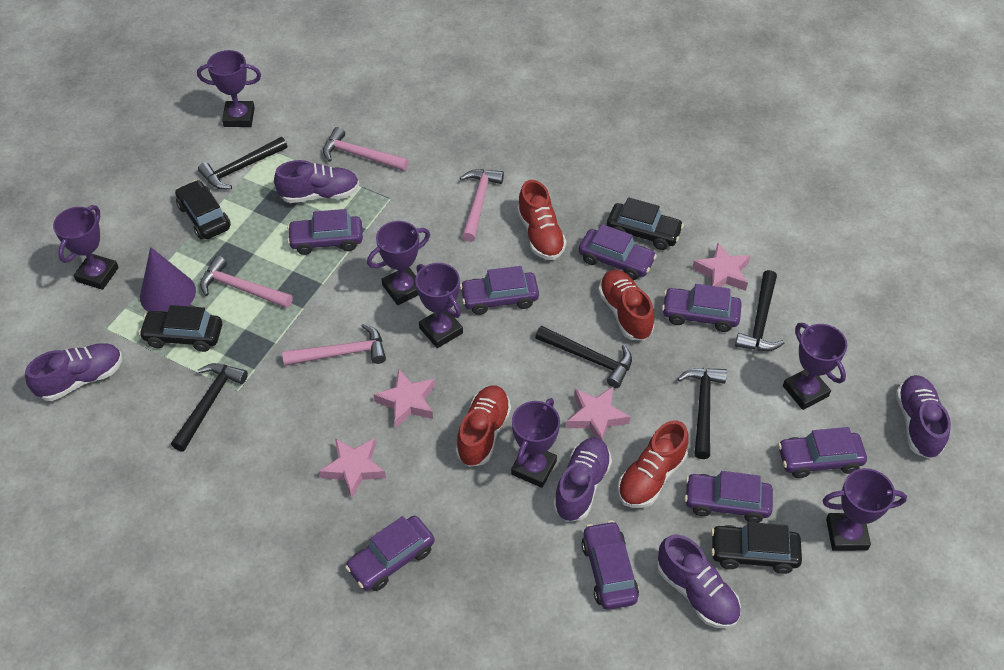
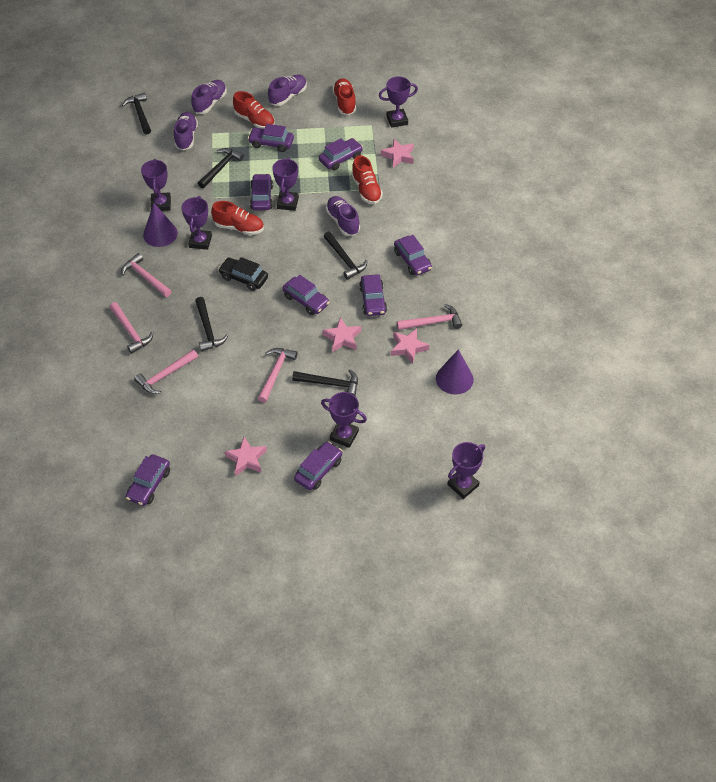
black car: 4 -> 1
pink hammer: 4 -> 5
purple cone: 1 -> 2
purple shoe: 5 -> 4
purple trophy: 7 -> 6

